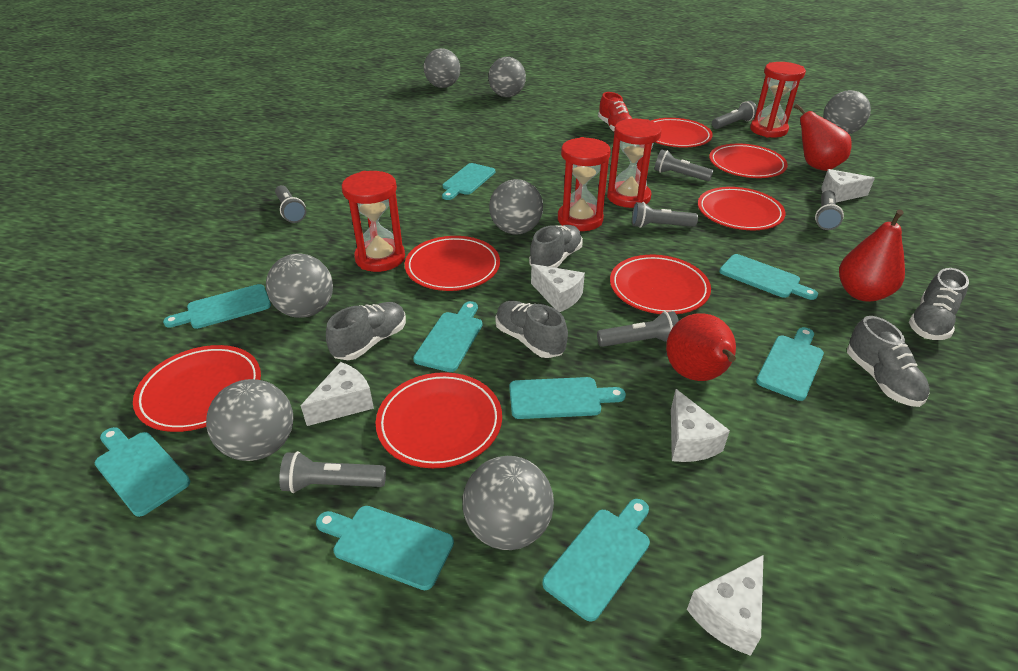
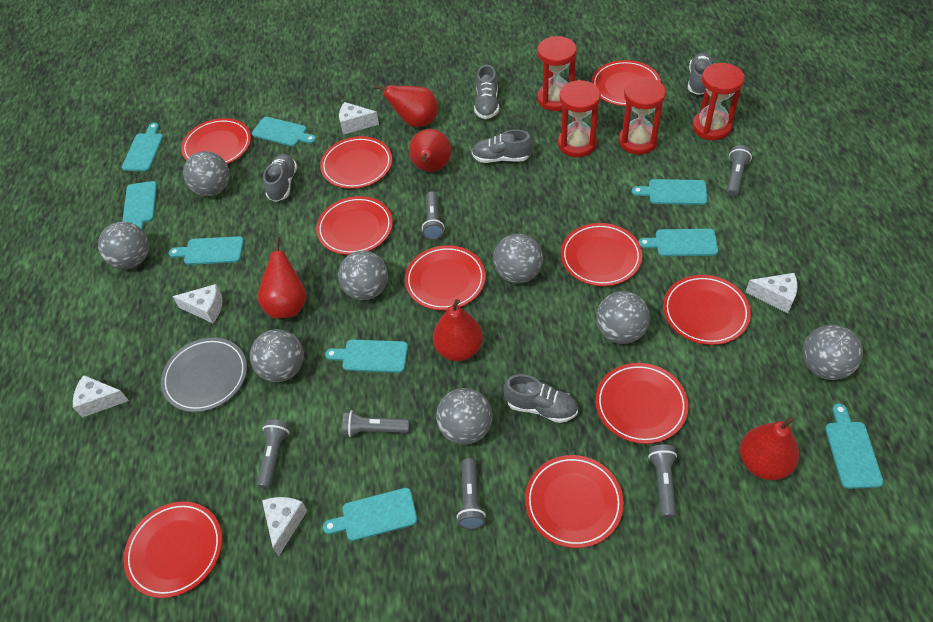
grey ball: 7 -> 8
grey flashlight: 7 -> 6
grey plate: 0 -> 1
red pear: 3 -> 5
red plate: 7 -> 10
red shoe: 1 -> 0

